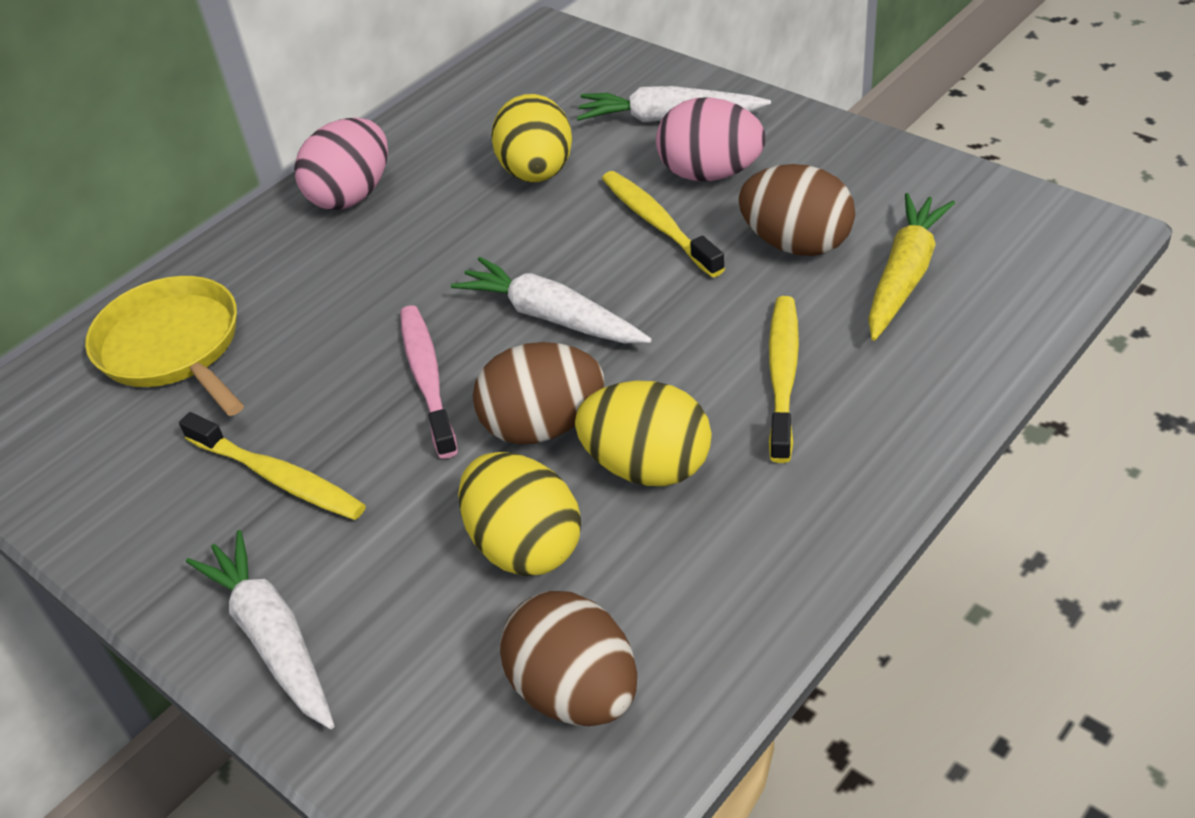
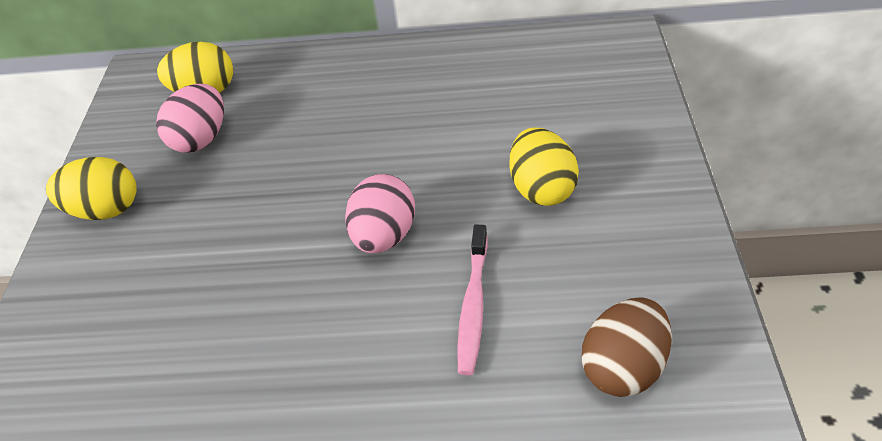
brown egg: 3 -> 1
white carrot: 3 -> 0
yellow carrot: 1 -> 0
yellow pan: 1 -> 0
yellow toothbrush: 3 -> 0

